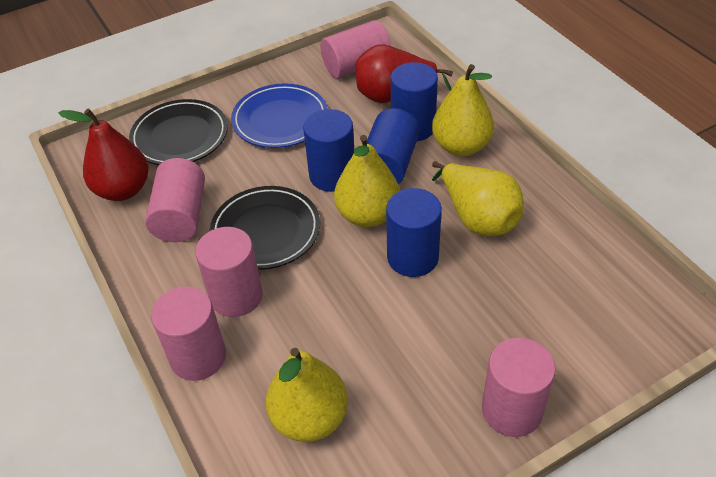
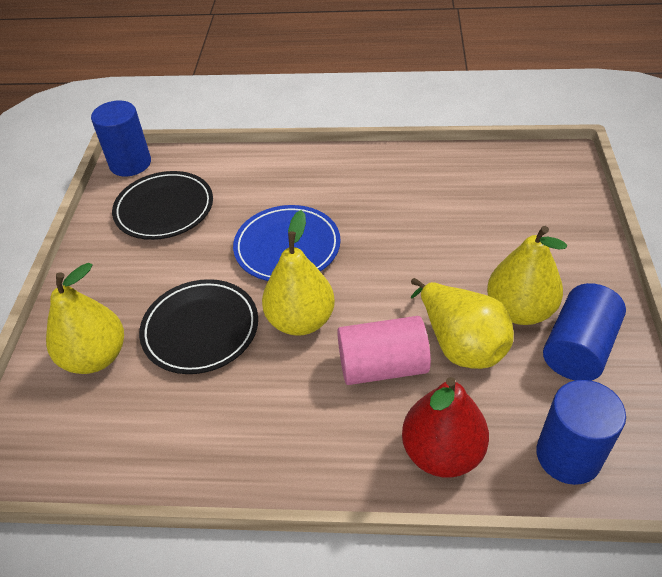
blue cylinder: 4 -> 3
pink cylinder: 5 -> 1
red pear: 2 -> 1

